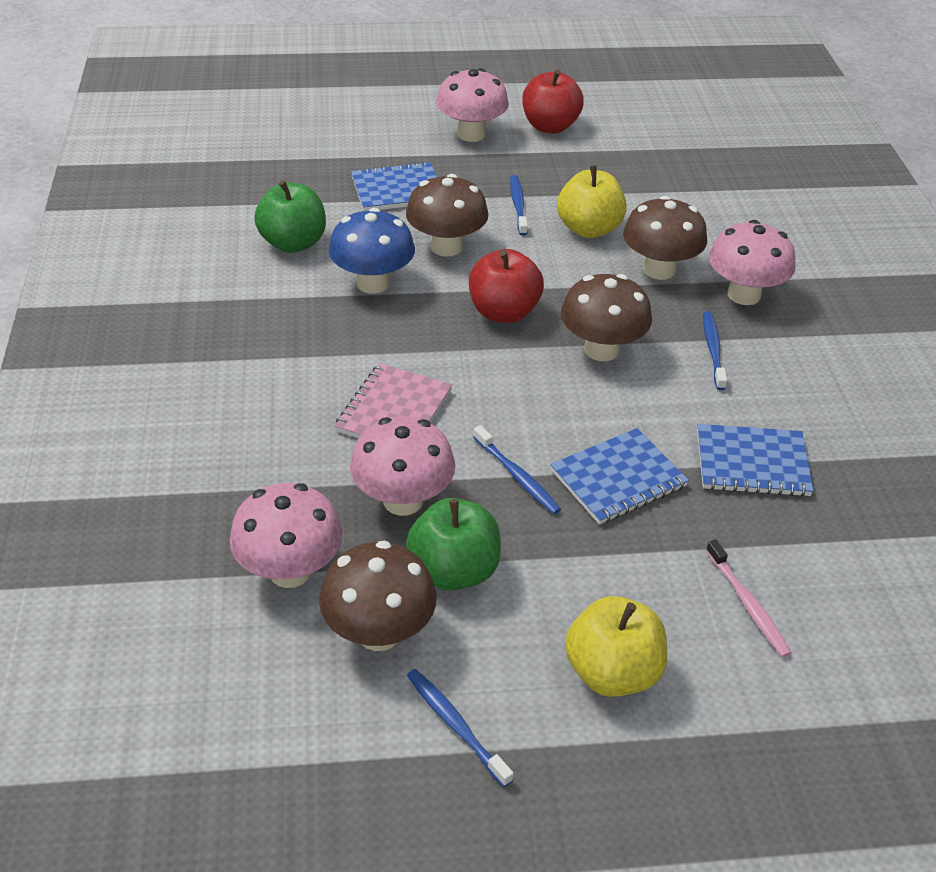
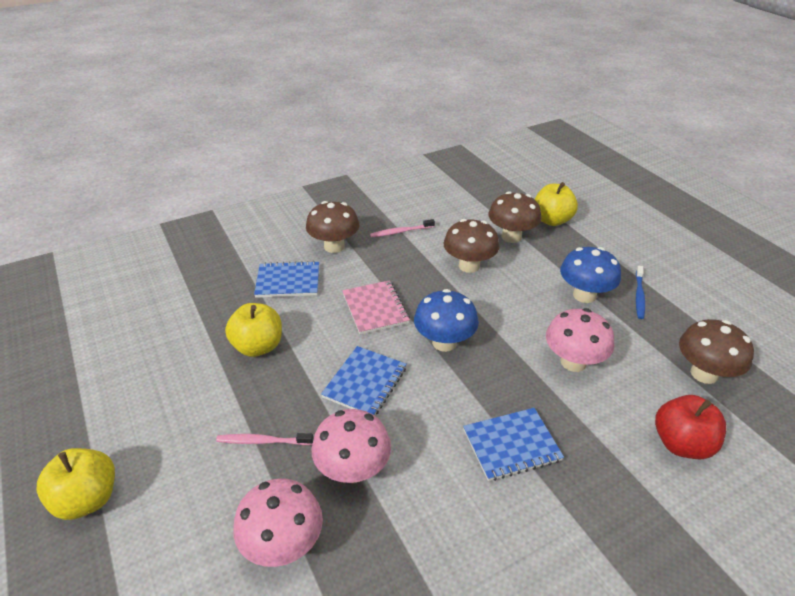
blue mushroom: 1 -> 2
blue toothbrush: 4 -> 1
green apple: 2 -> 0
pink mushroom: 4 -> 3
pink toothbrush: 1 -> 2
red apple: 2 -> 1
yellow apple: 2 -> 3

